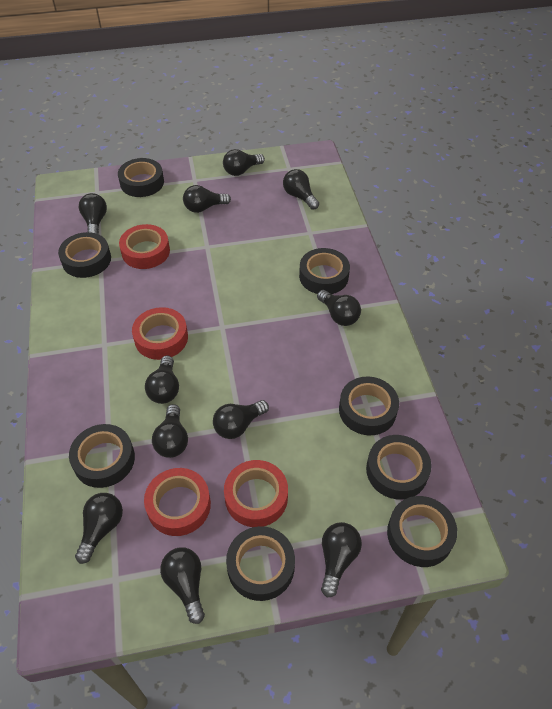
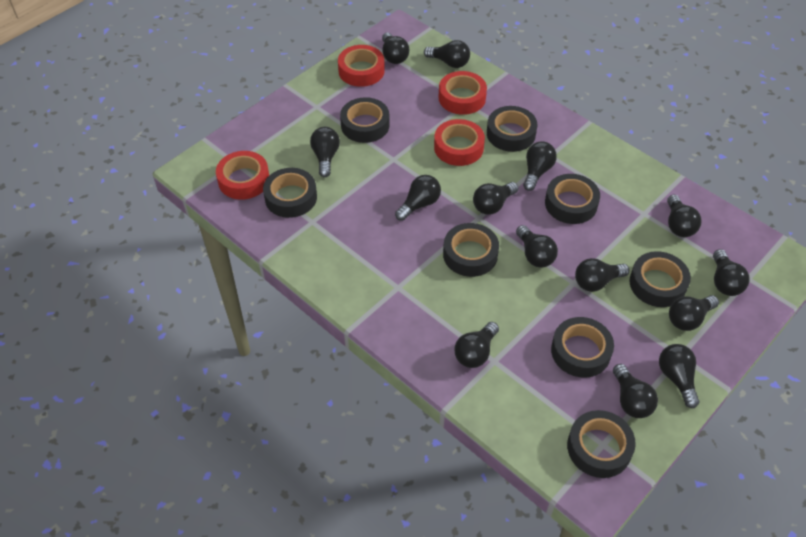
black light bulb: 11 -> 14

